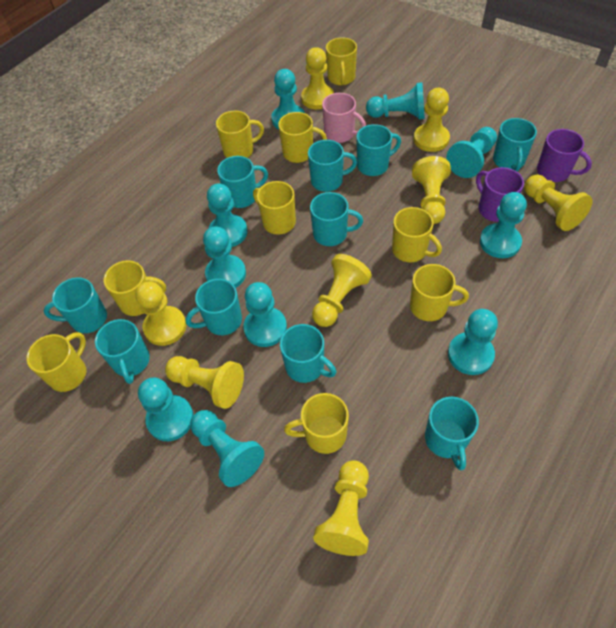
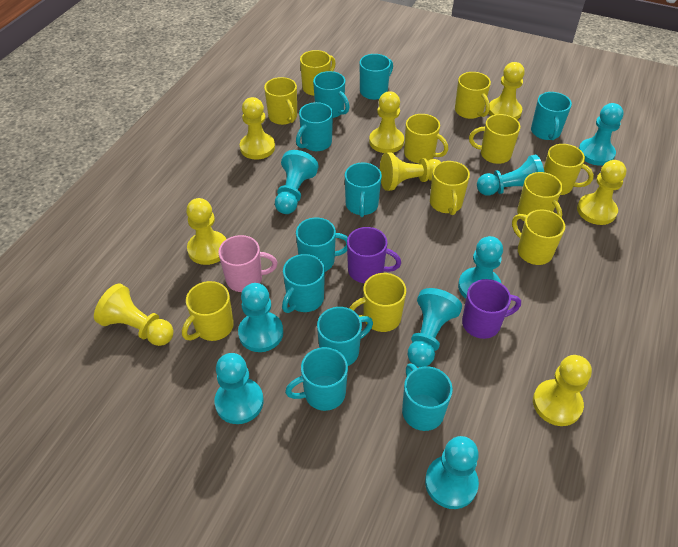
turquoise pawn: 10 -> 8
yellow mug: 9 -> 11

